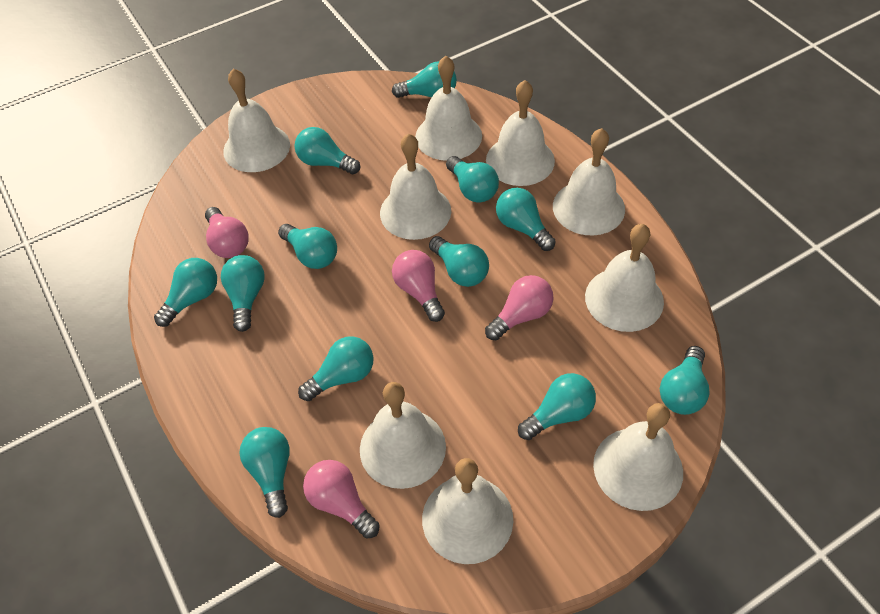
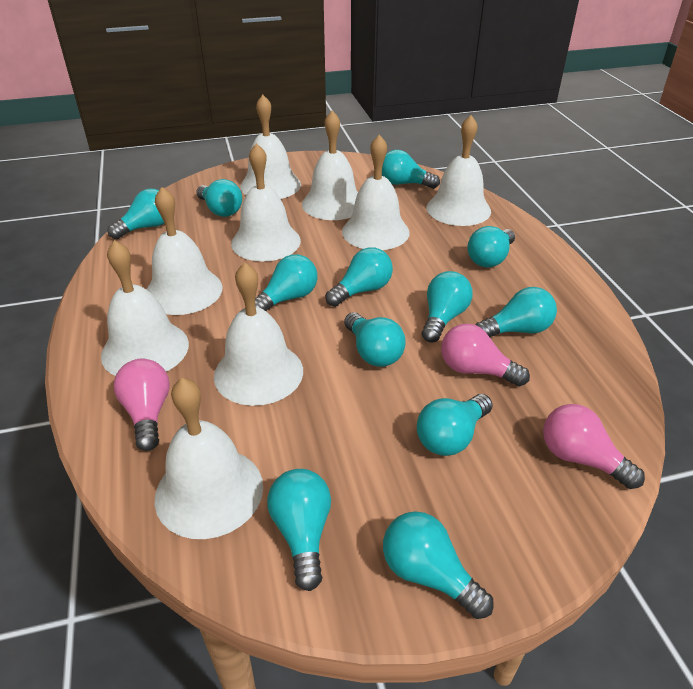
pink light bulb: 4 -> 3

